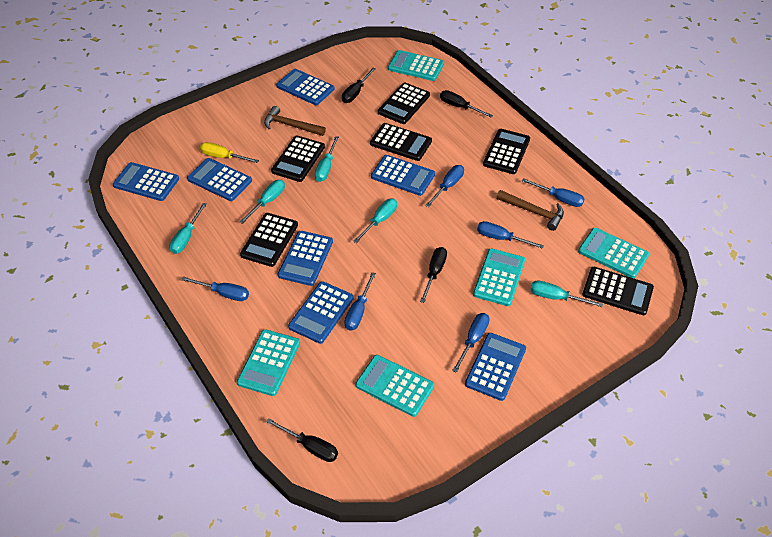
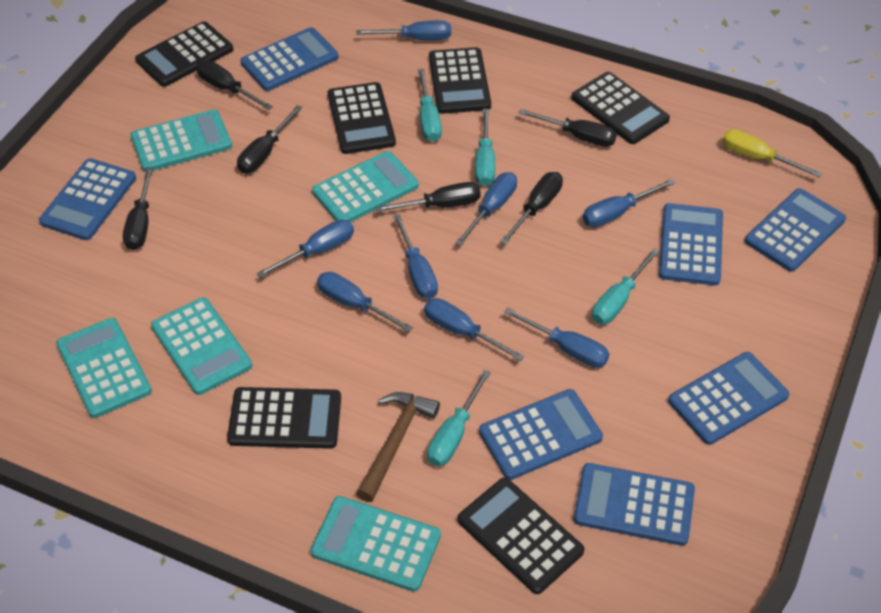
black screwdriver: 4 -> 6
blue screwdriver: 6 -> 8
brown hammer: 2 -> 1
turquoise screwdriver: 5 -> 4

